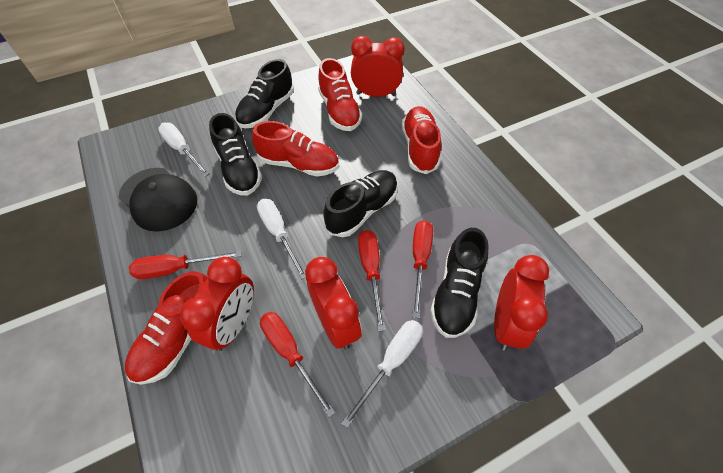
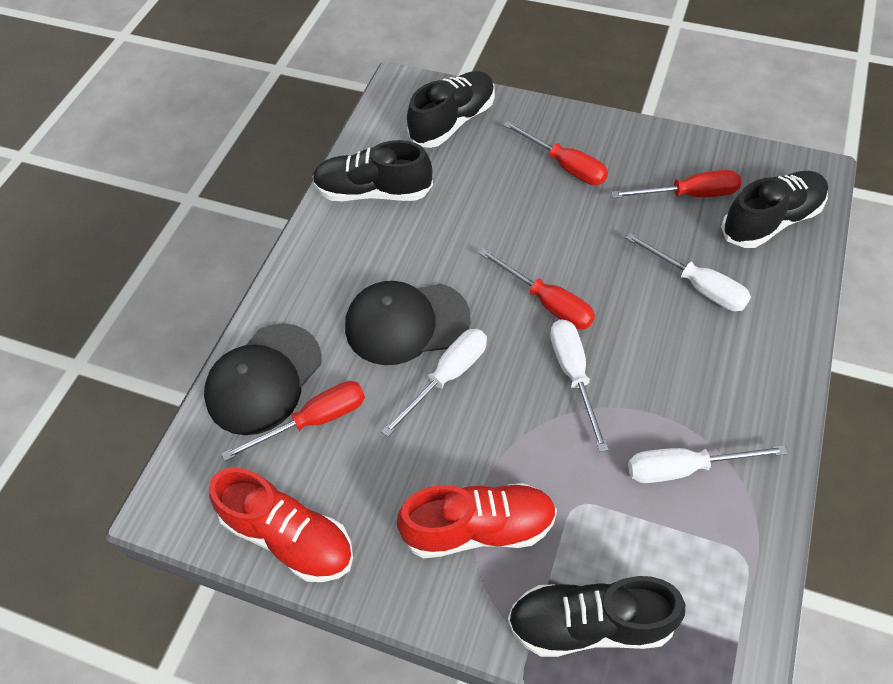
black cap: 1 -> 2
red clock: 4 -> 0
red shoe: 4 -> 2
white screwdriver: 3 -> 4

